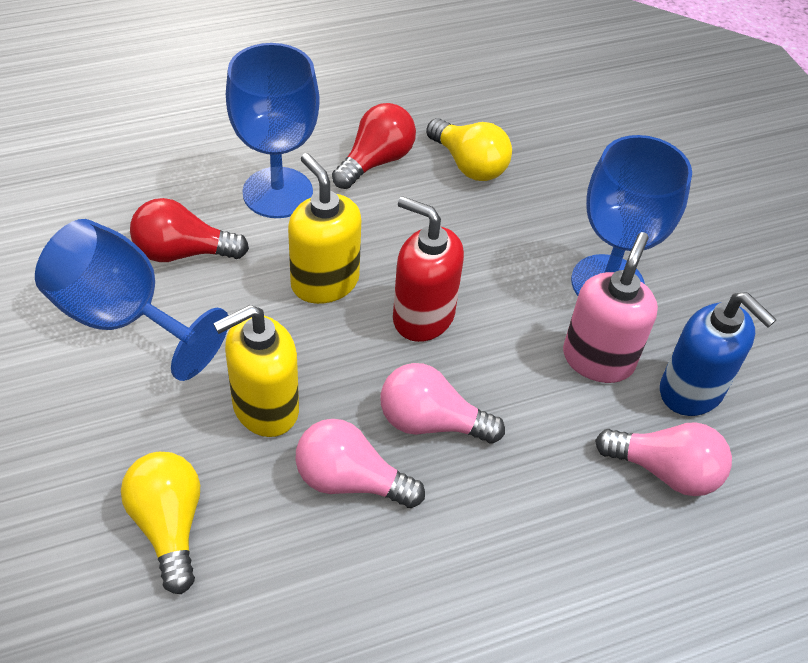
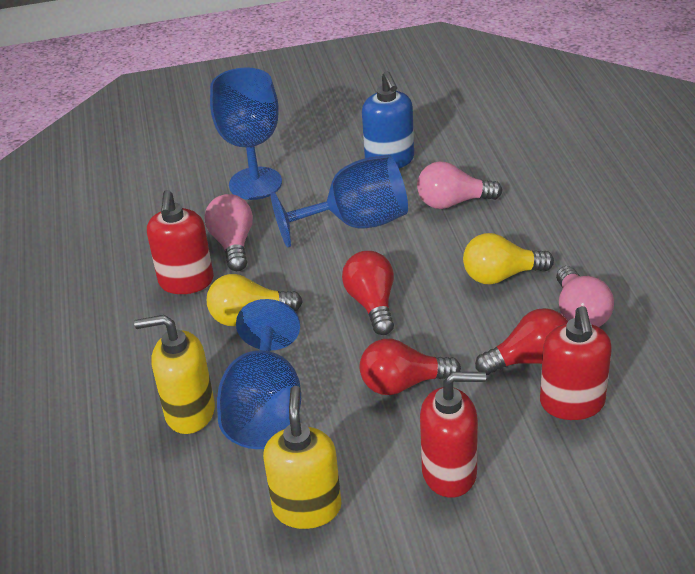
pink soap dispenser: 1 -> 0
red light bulb: 2 -> 3
red soap dispenser: 1 -> 3

